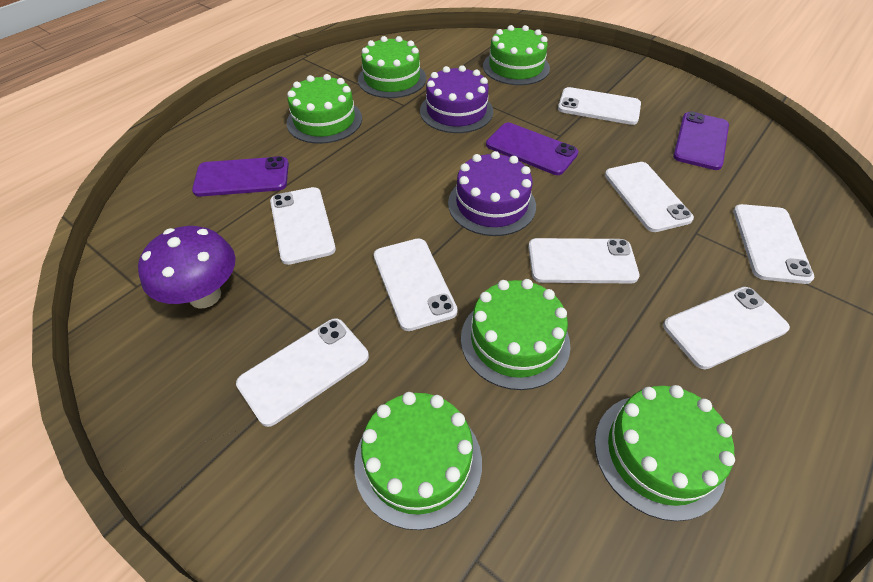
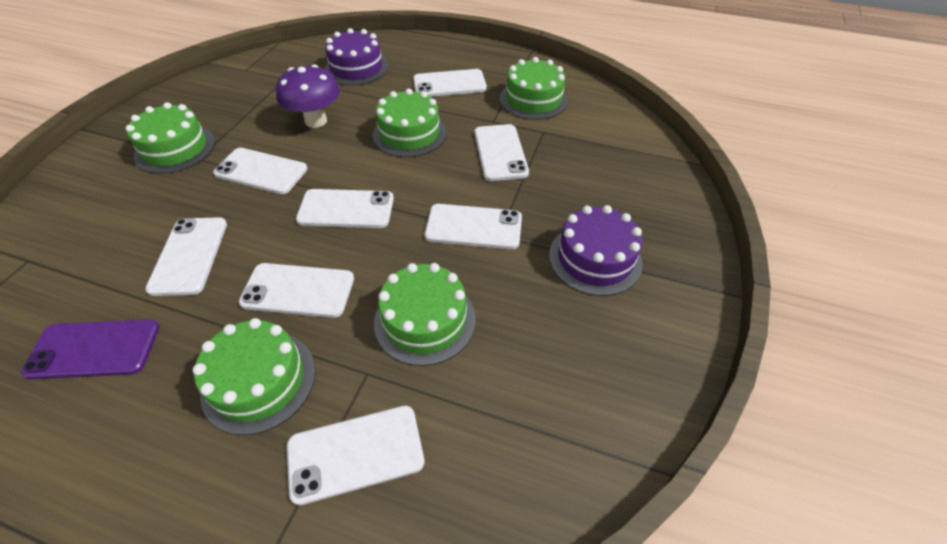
green cake: 6 -> 5
purple phone: 3 -> 1

